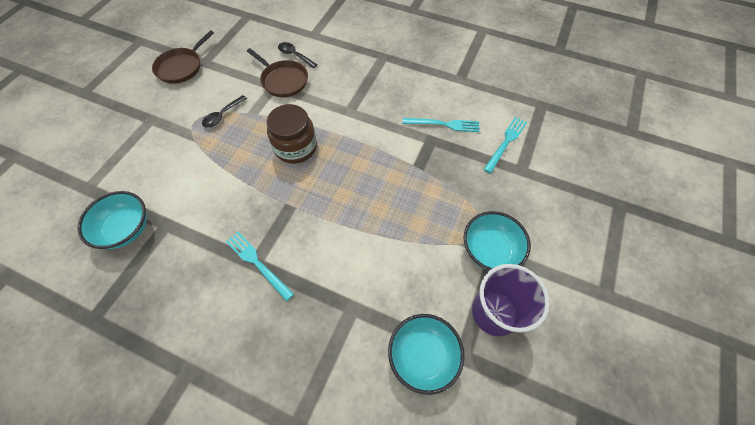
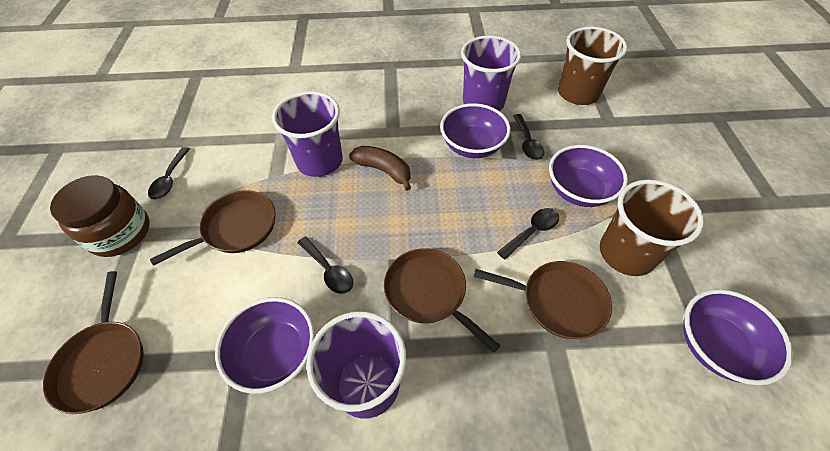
black spoon: 2 -> 4
brown banana: 0 -> 1
brown cup: 0 -> 2
brown pan: 2 -> 4
purple bowl: 0 -> 4
purple cup: 1 -> 3
turquoise bowl: 3 -> 0
turquoise fork: 3 -> 0

